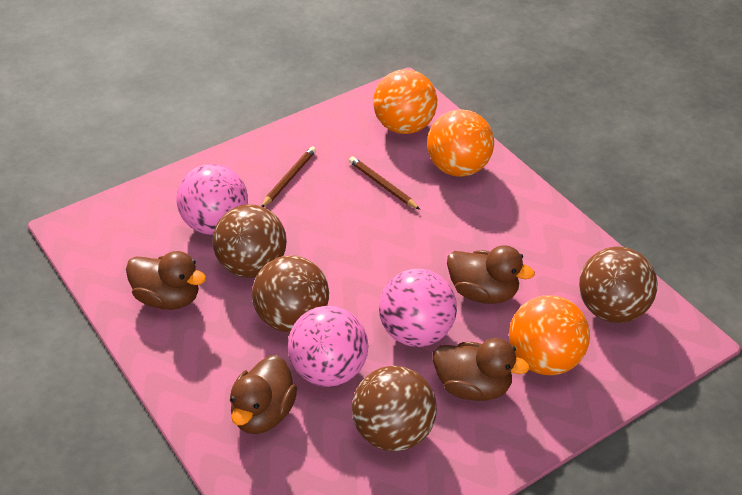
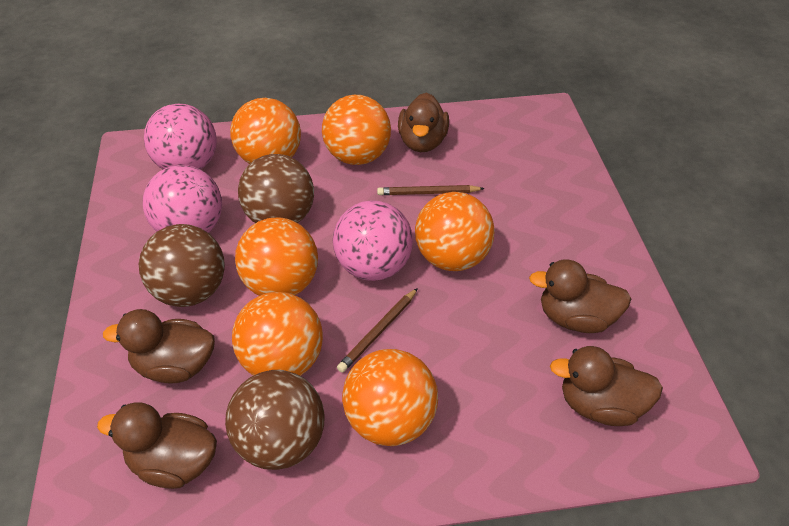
brown ball: 4 -> 3
brown duck: 4 -> 5
orange ball: 3 -> 6

